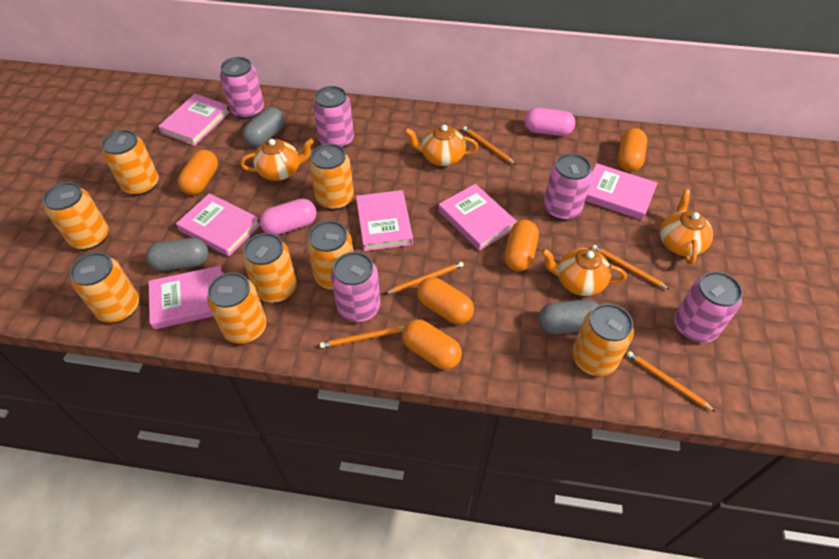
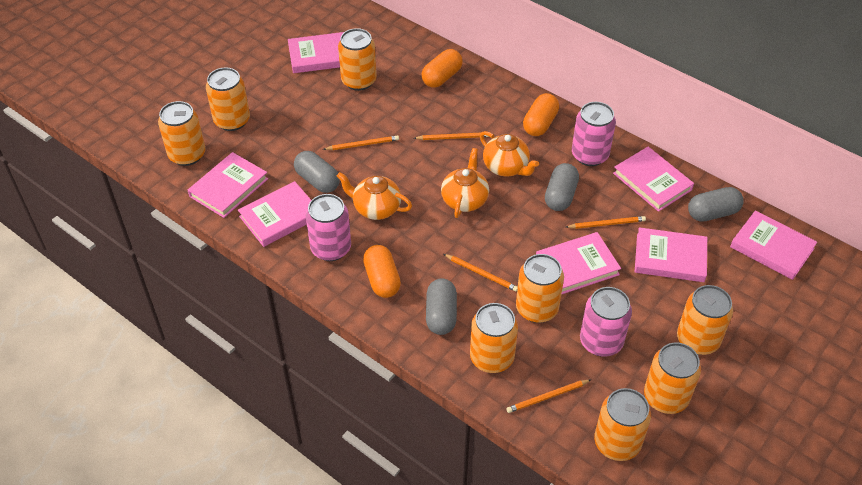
grey capsule: 3 -> 4
orange capsule: 5 -> 3
orange teapot: 4 -> 3
pink book: 6 -> 7
pink can: 5 -> 3
pink capsule: 2 -> 0

